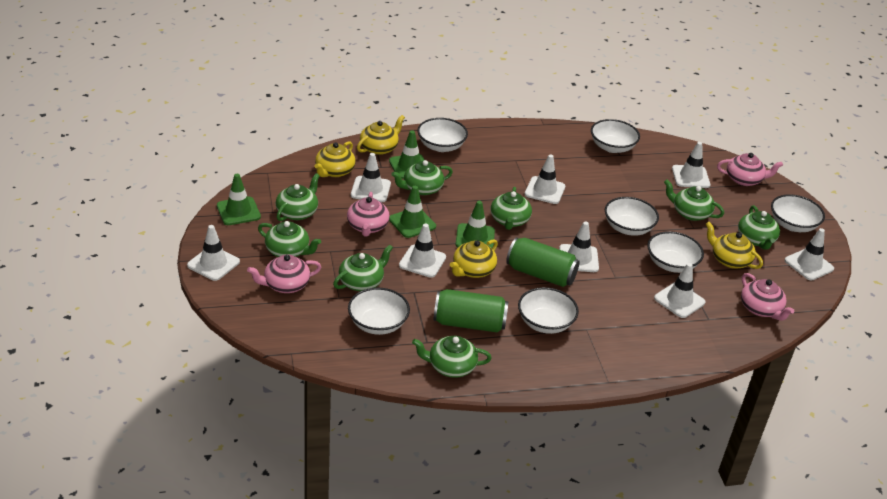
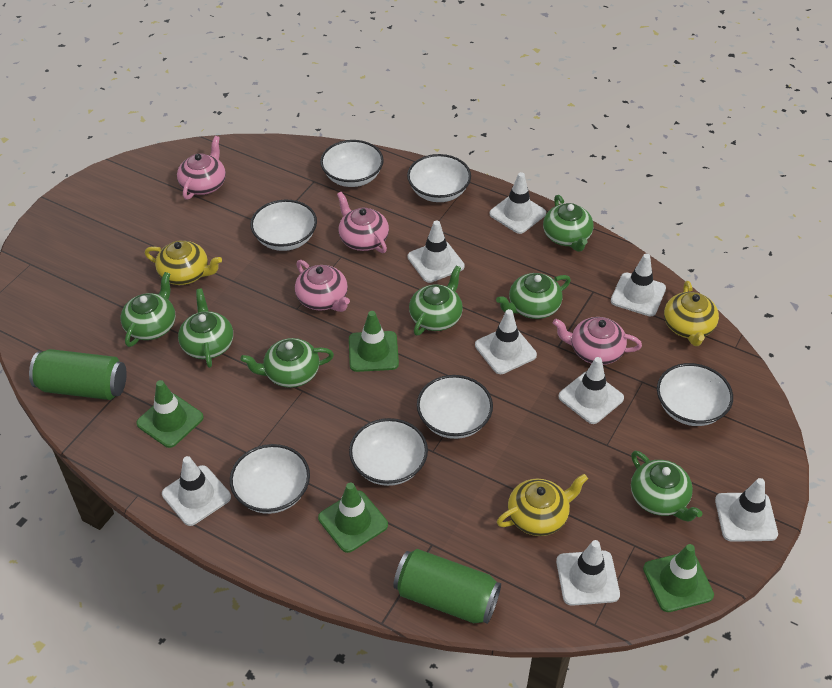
green teapot: 8 -> 7
yellow teapot: 4 -> 3

